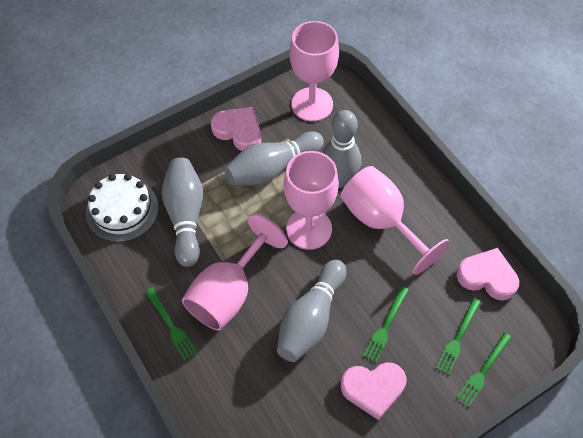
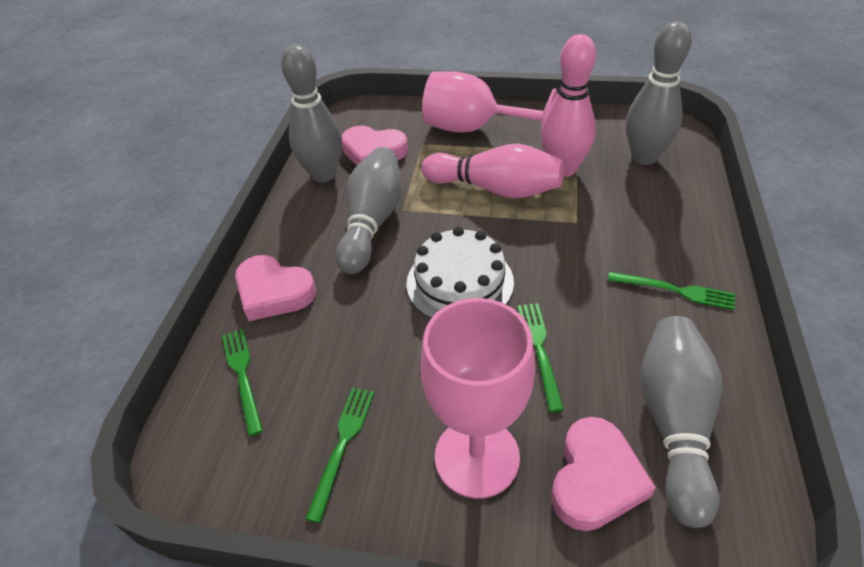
pink bowling pin: 0 -> 2
pink goblet: 4 -> 2

